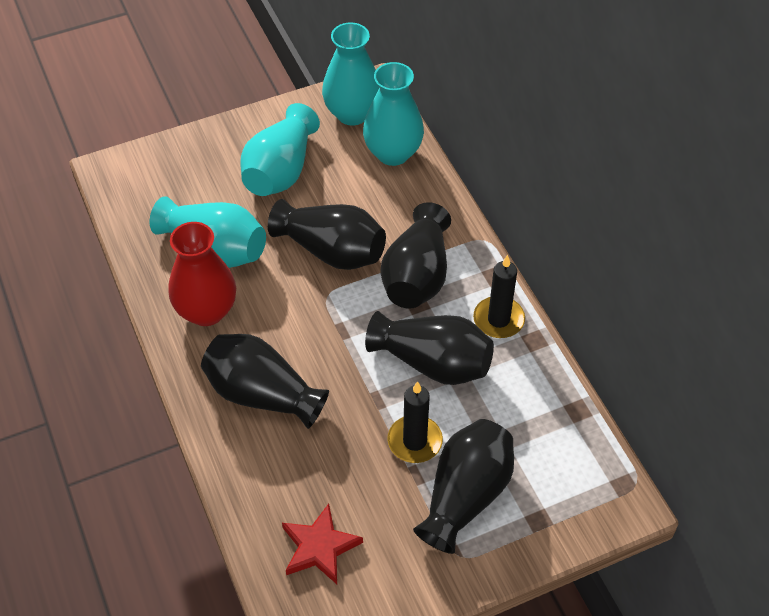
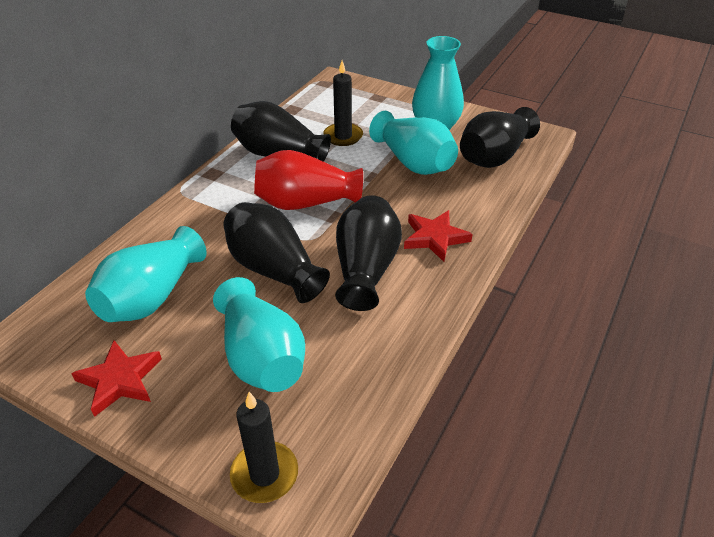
black vase: 5 -> 4
red star: 1 -> 2

